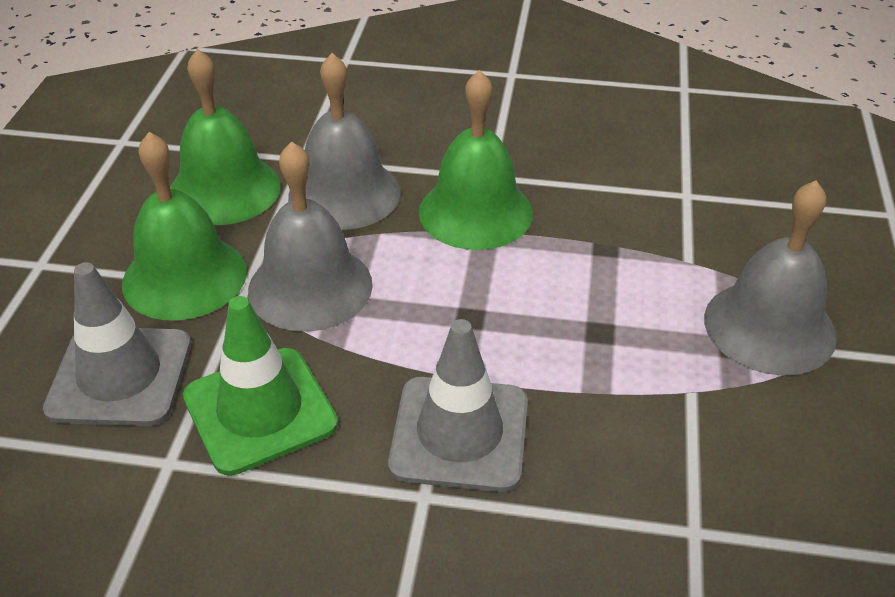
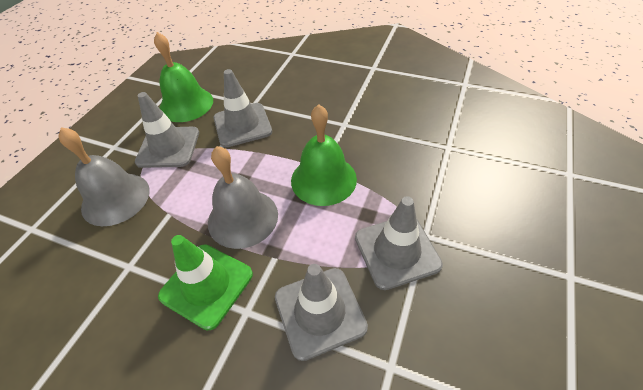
green bell: 3 -> 2
grey bell: 3 -> 2
grey traffic cone: 2 -> 4

